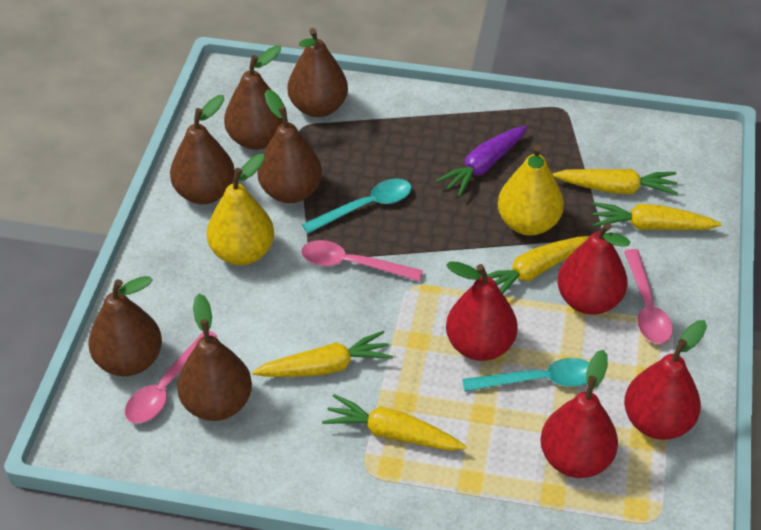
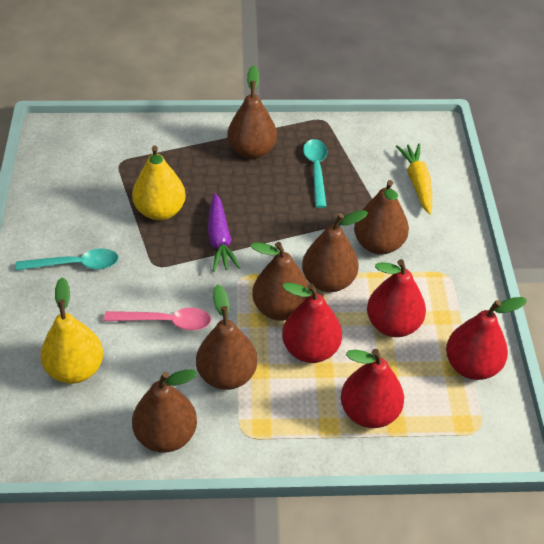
pink spoon: 3 -> 1
yellow carrot: 5 -> 1

